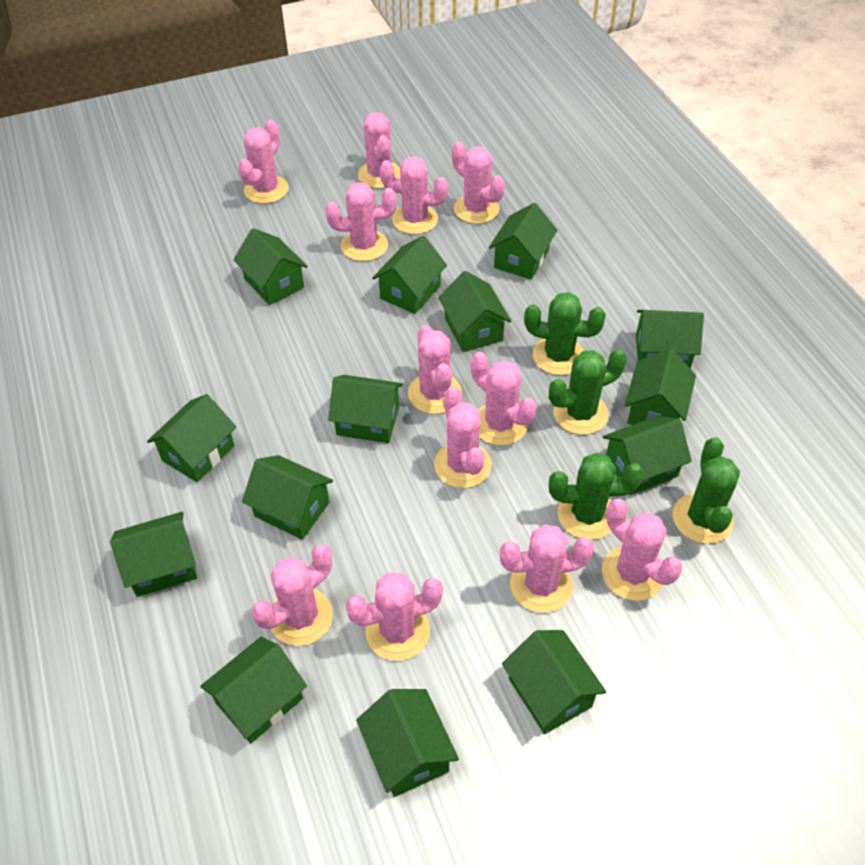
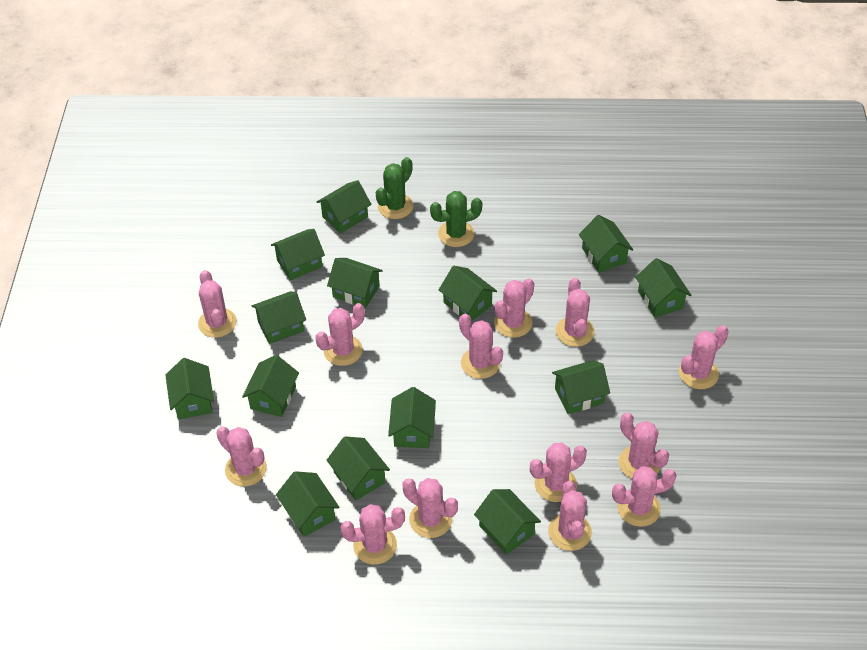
green cactus: 4 -> 2
pink cactus: 12 -> 13

